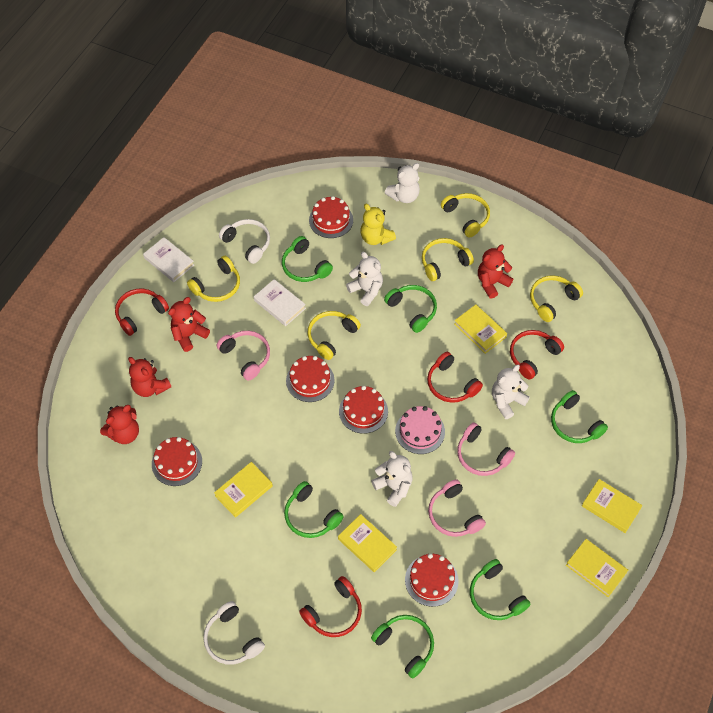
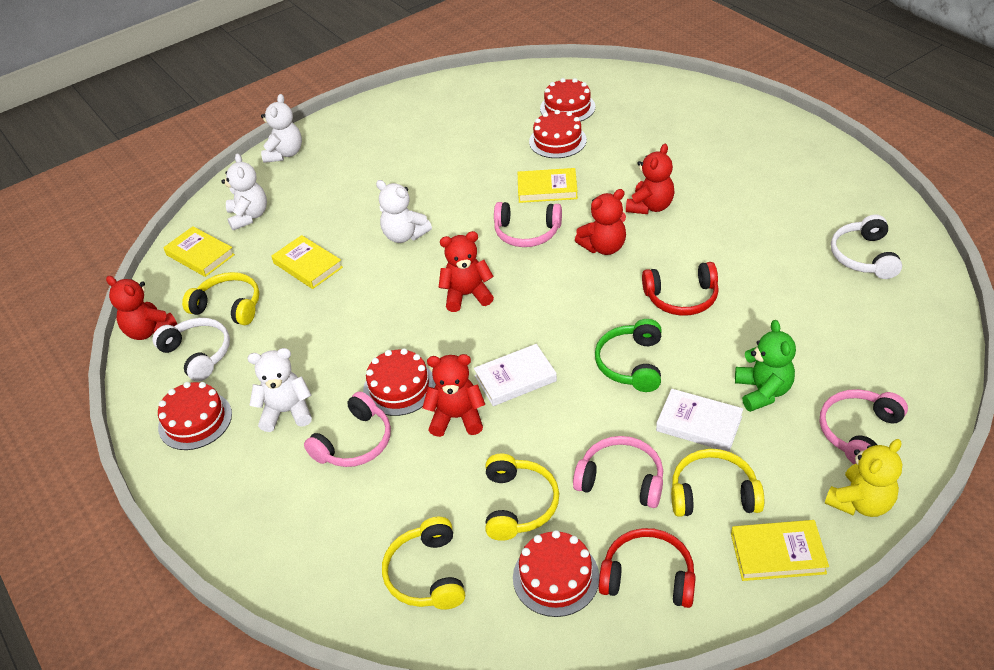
green headphones: 6 -> 1
green teddy bear: 0 -> 1
pink cake: 1 -> 0
pink headphones: 3 -> 4
red headphones: 4 -> 2
red teddy bear: 4 -> 5
yellow book: 5 -> 4
yellow headphones: 5 -> 4

